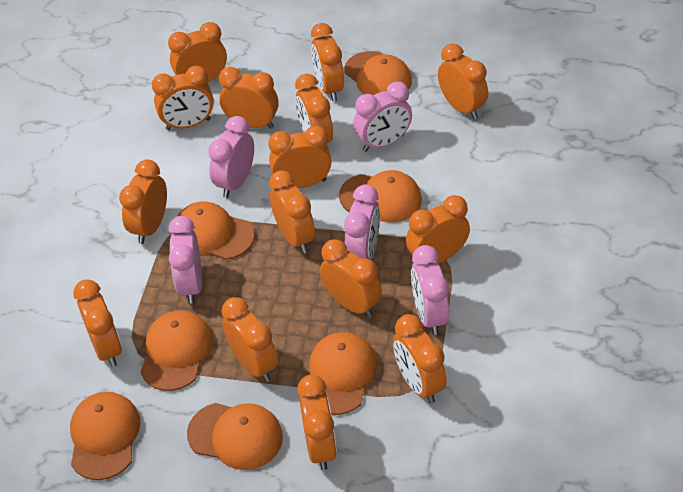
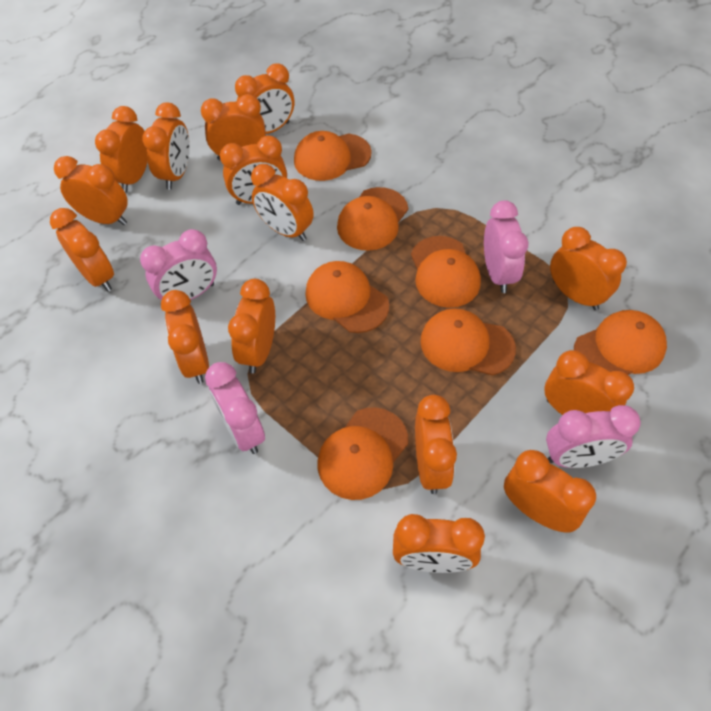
pink clock: 5 -> 4

